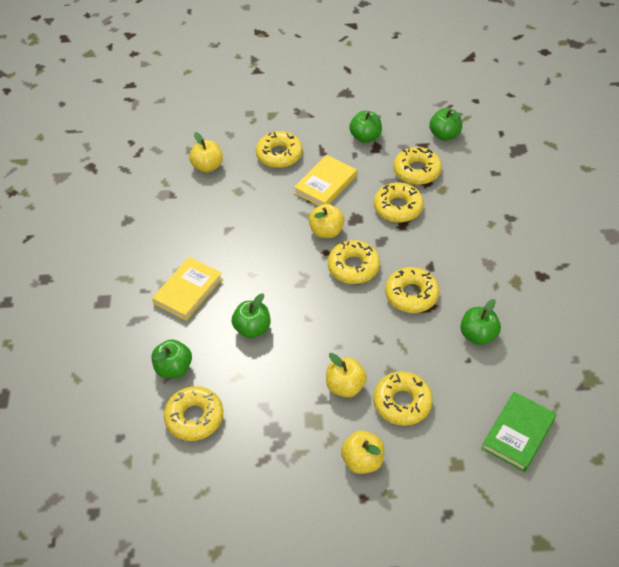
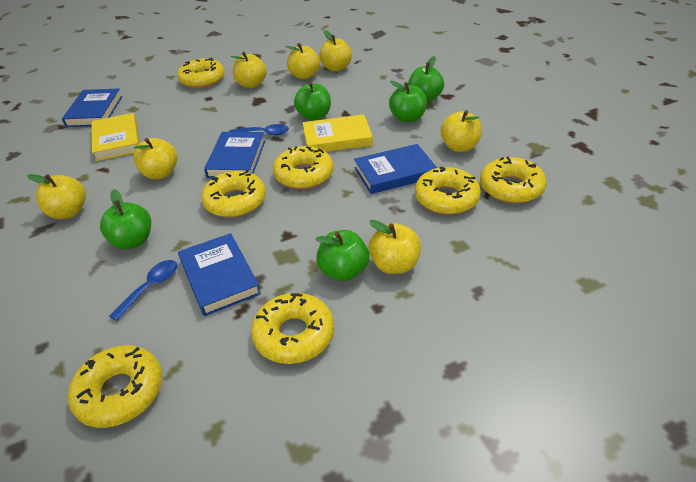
blue book: 0 -> 4
blue spoon: 0 -> 2
green book: 1 -> 0
yellow apple: 4 -> 7

